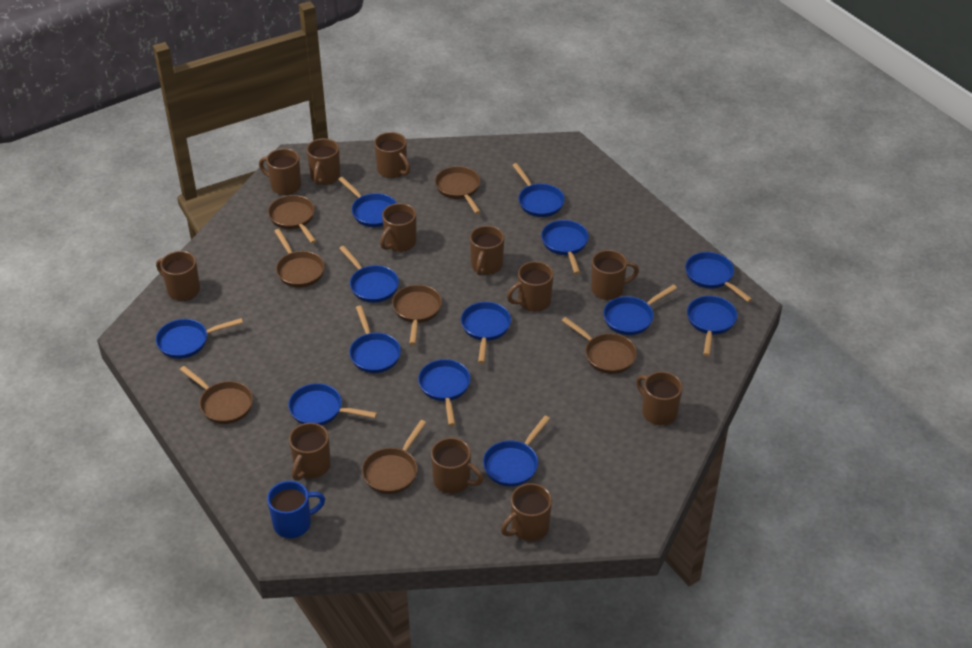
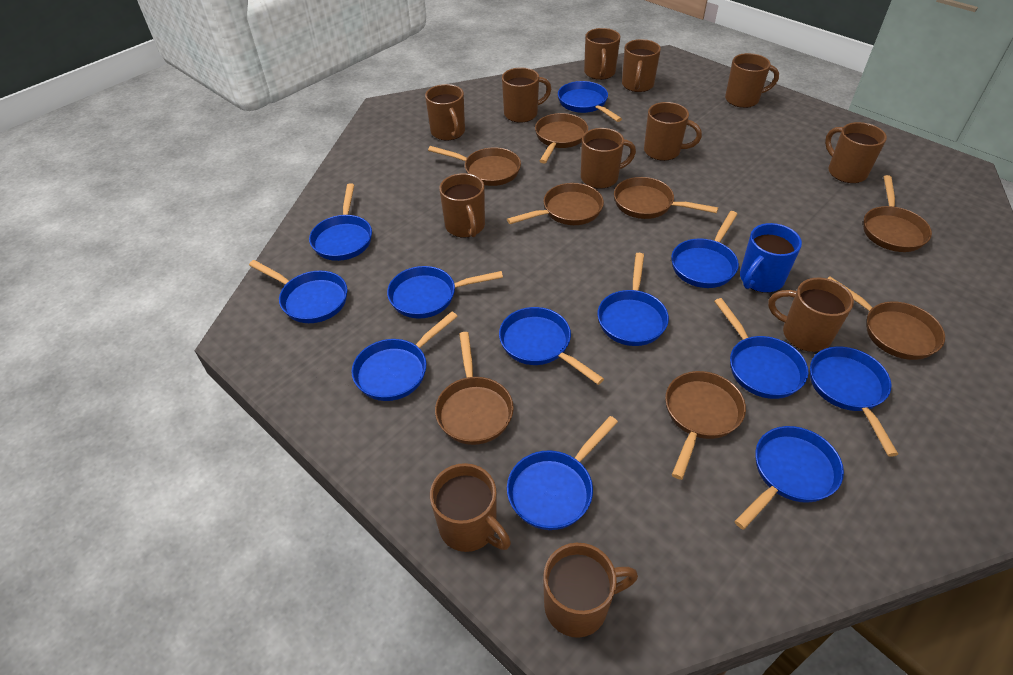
blue pan: 13 -> 12
brown pan: 7 -> 8

